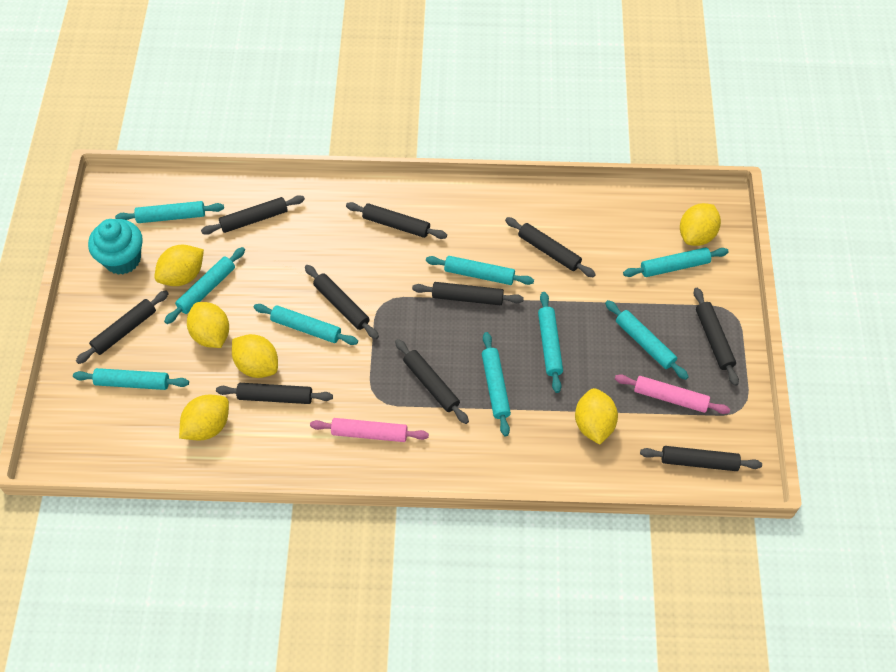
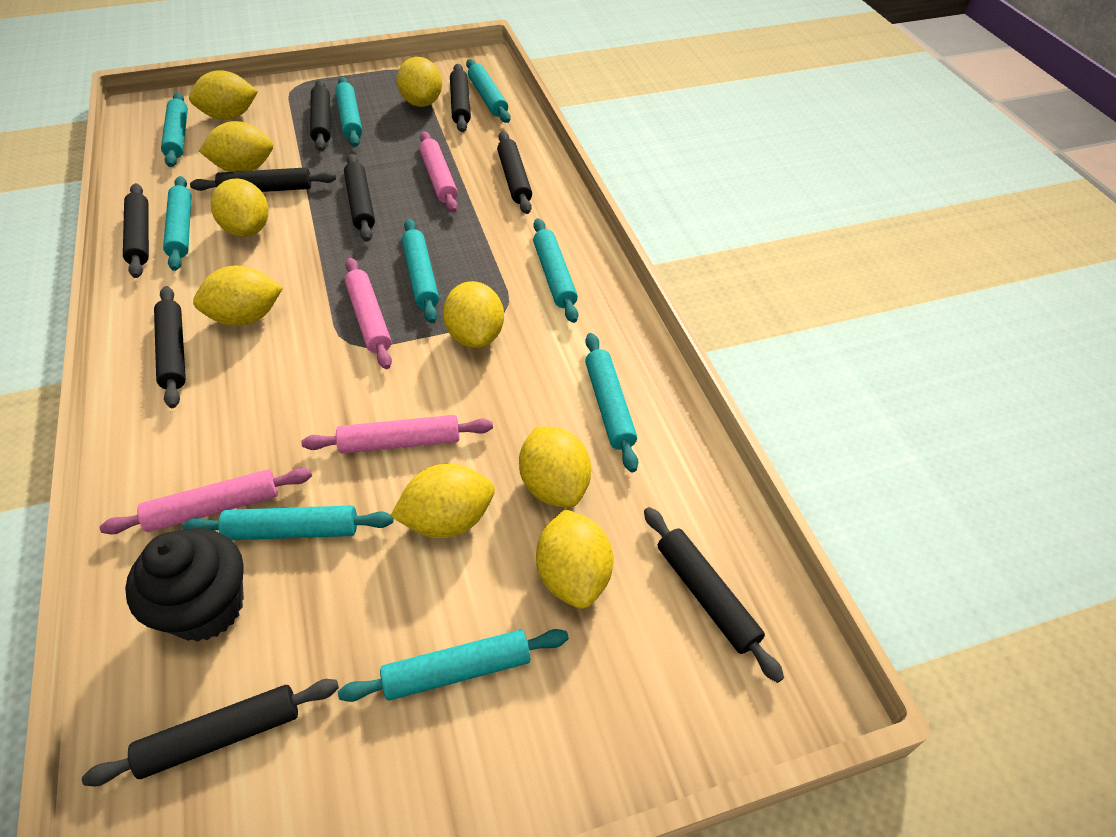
black cupcake: 0 -> 1
black rolling pin: 10 -> 9
pink rolling pin: 2 -> 4
turquoise cupcake: 1 -> 0
yellow lemon: 6 -> 9

